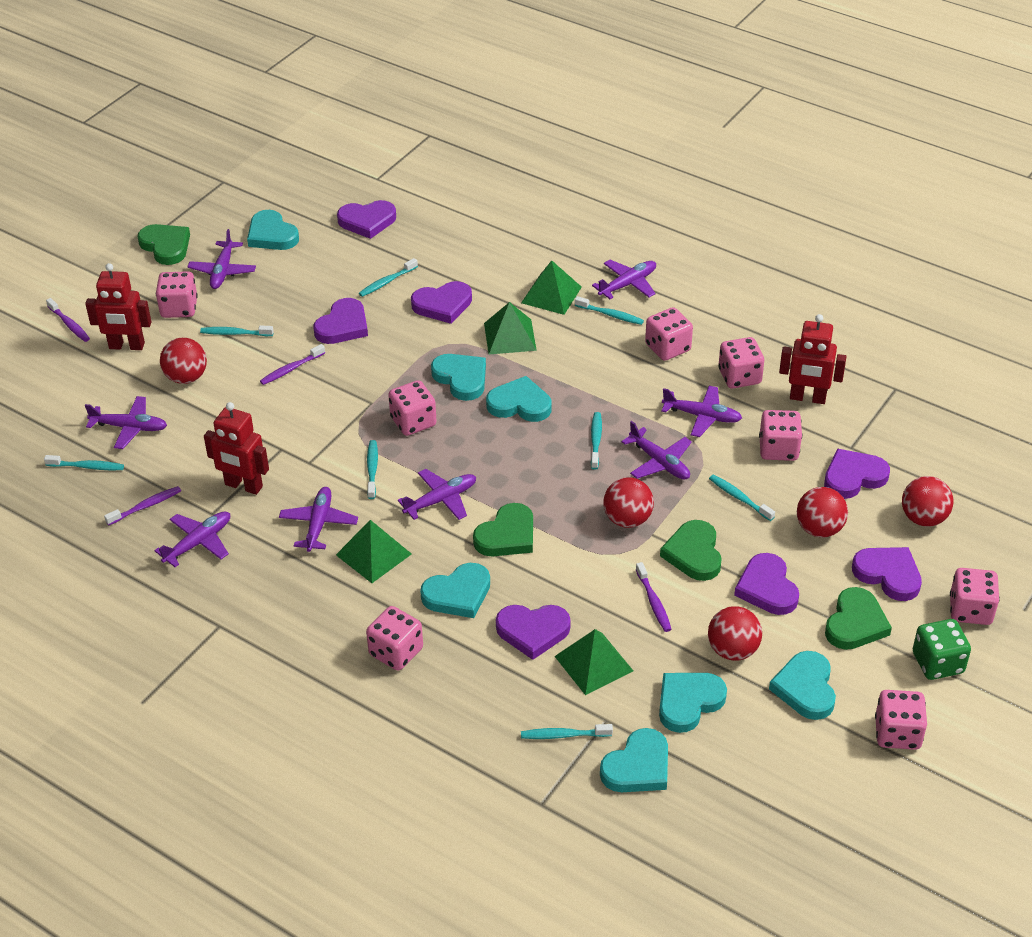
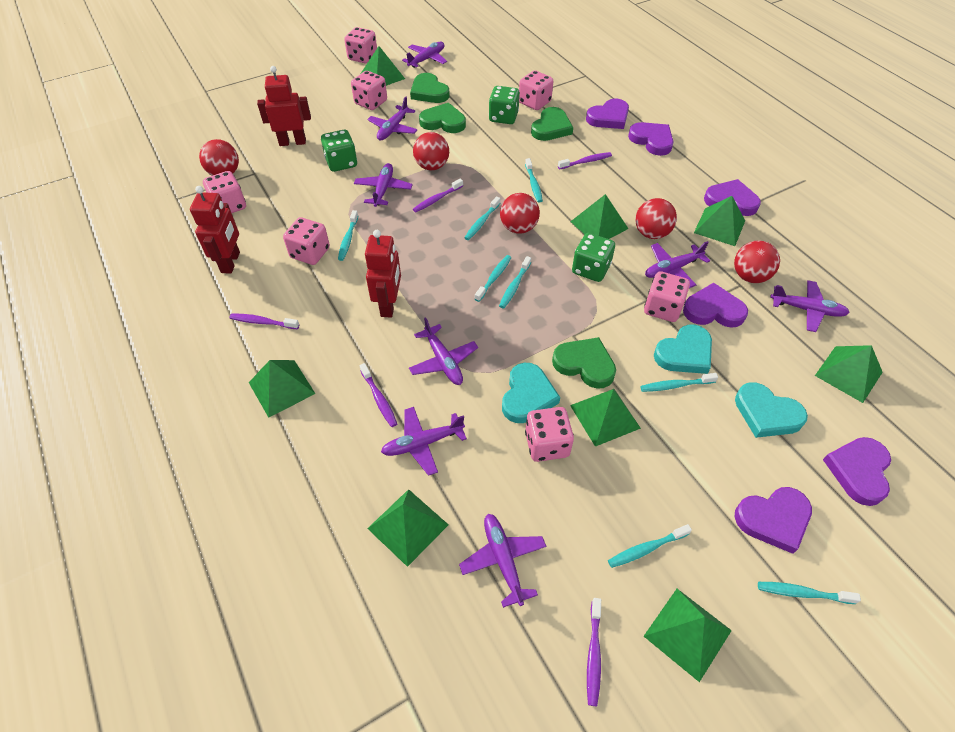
green dice: 1 -> 3
green pyramid: 4 -> 8
pink dice: 8 -> 7
purple heart: 7 -> 6
purple toothbrush: 4 -> 5
turquoise heart: 7 -> 3

